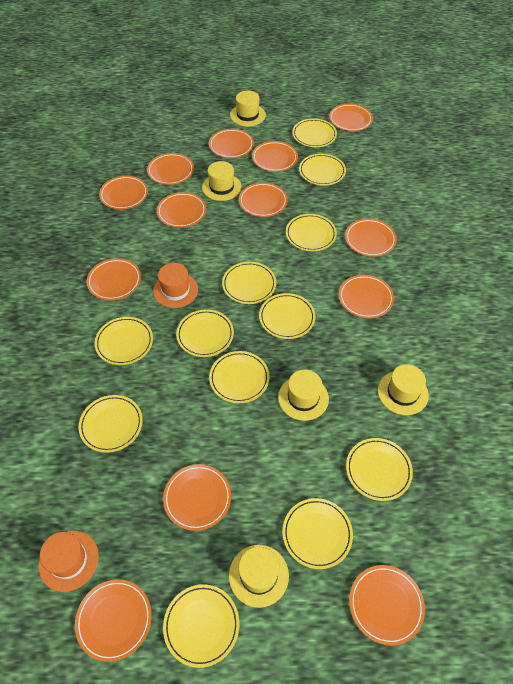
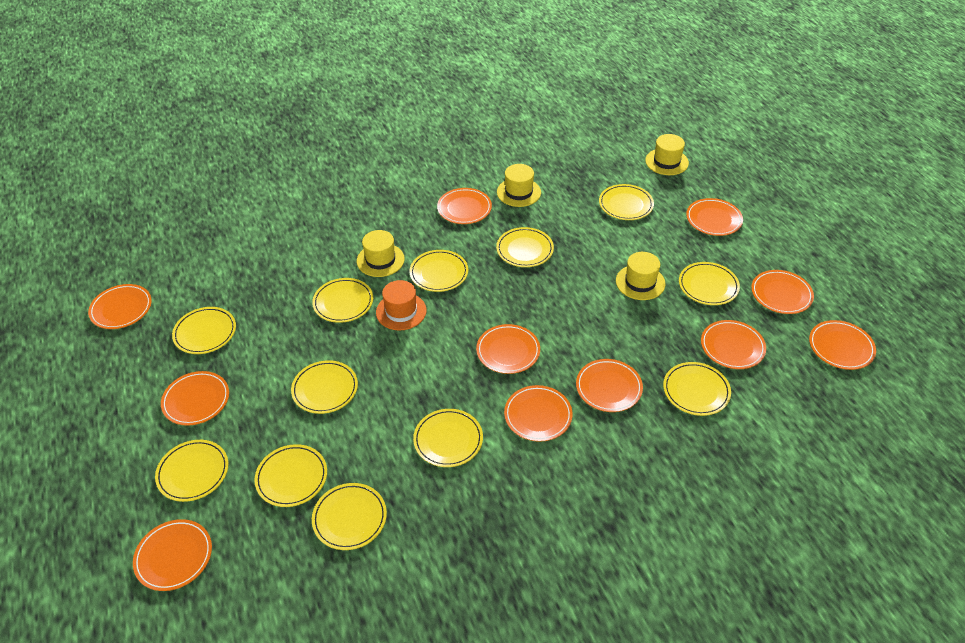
orange hat: 2 -> 1
orange plate: 13 -> 11
yellow hat: 5 -> 4

